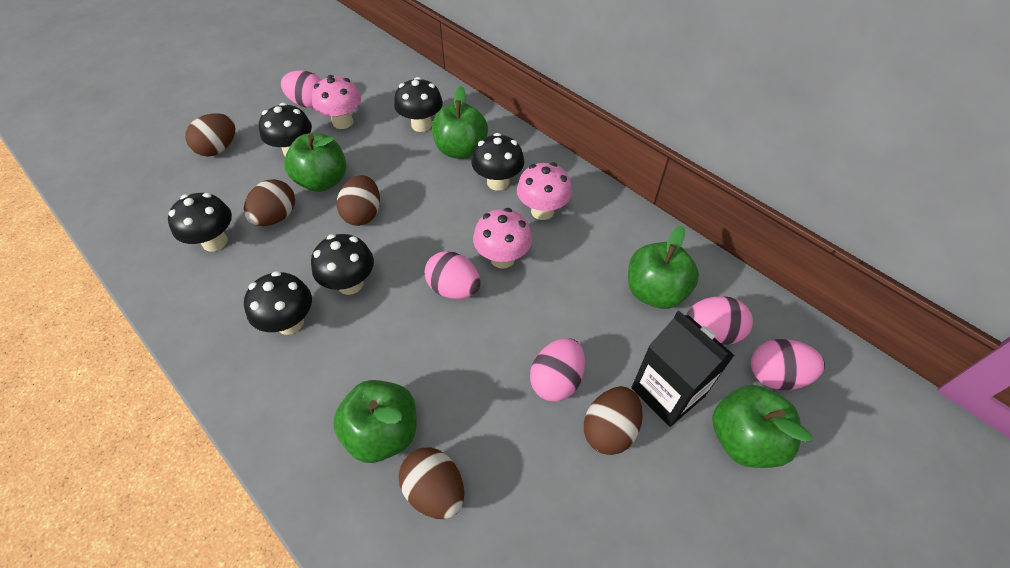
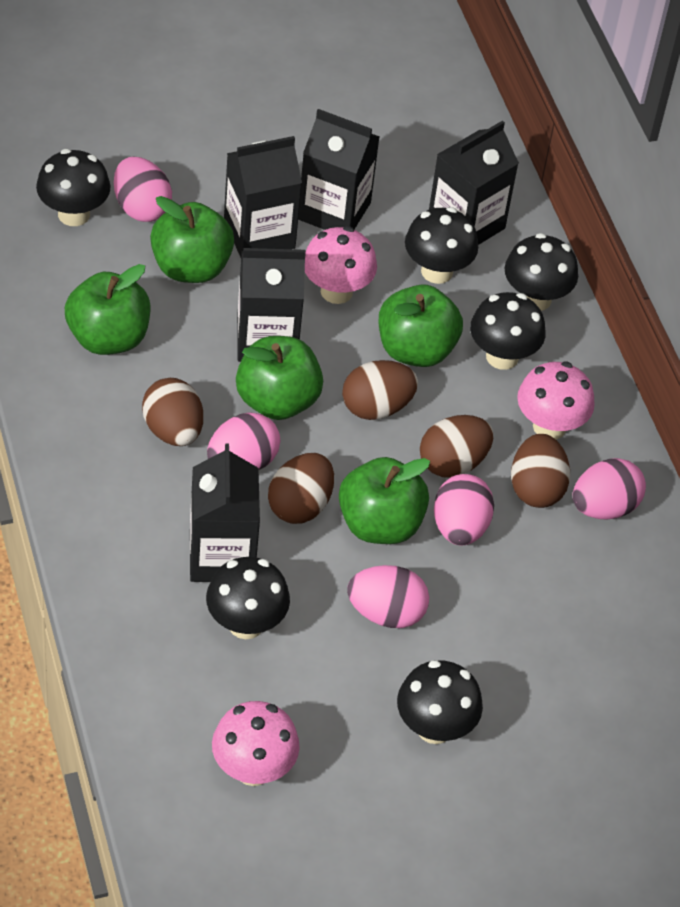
black carton: 1 -> 5

